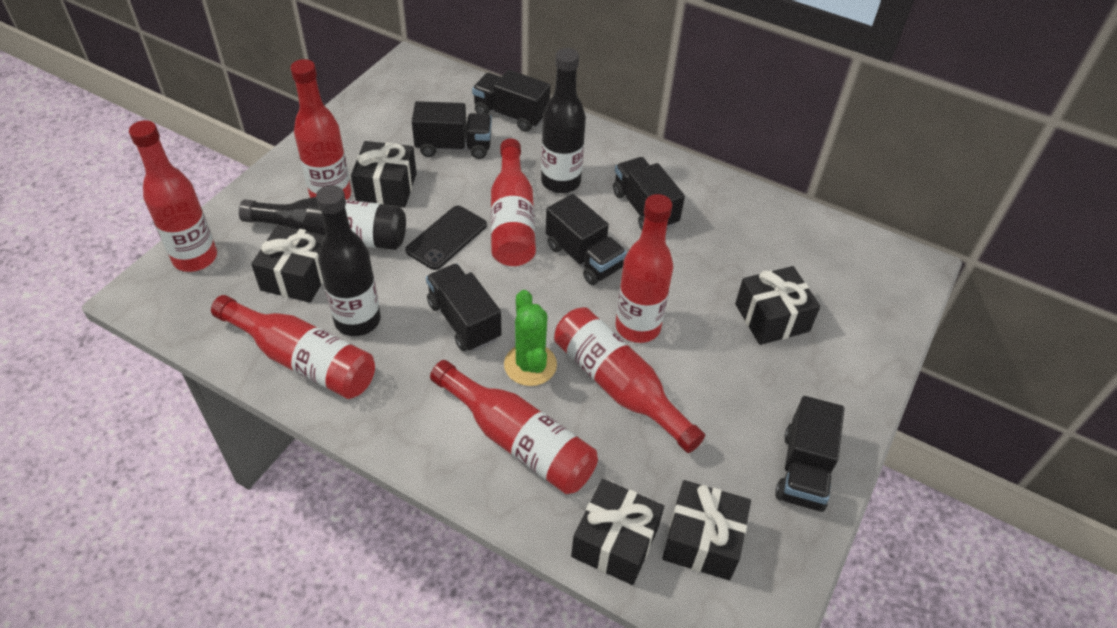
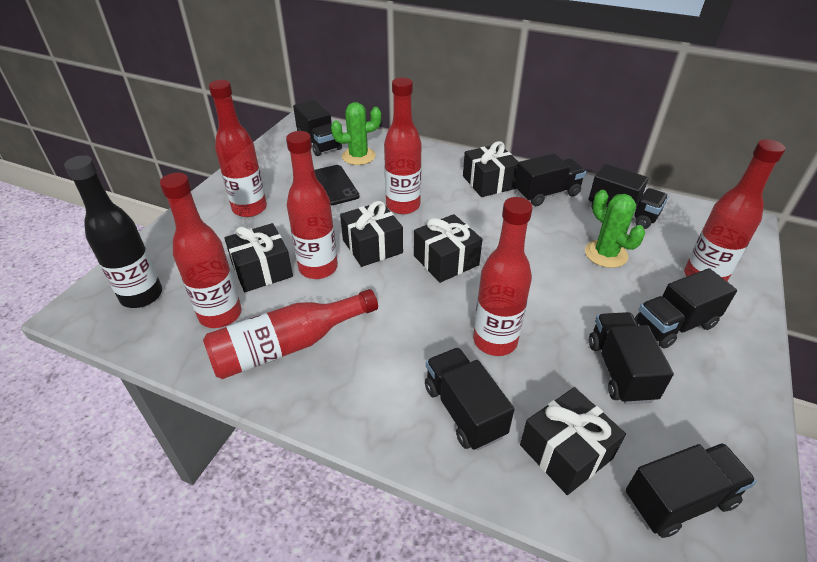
black bottle: 3 -> 1
black truck: 6 -> 7
green cactus: 1 -> 2

